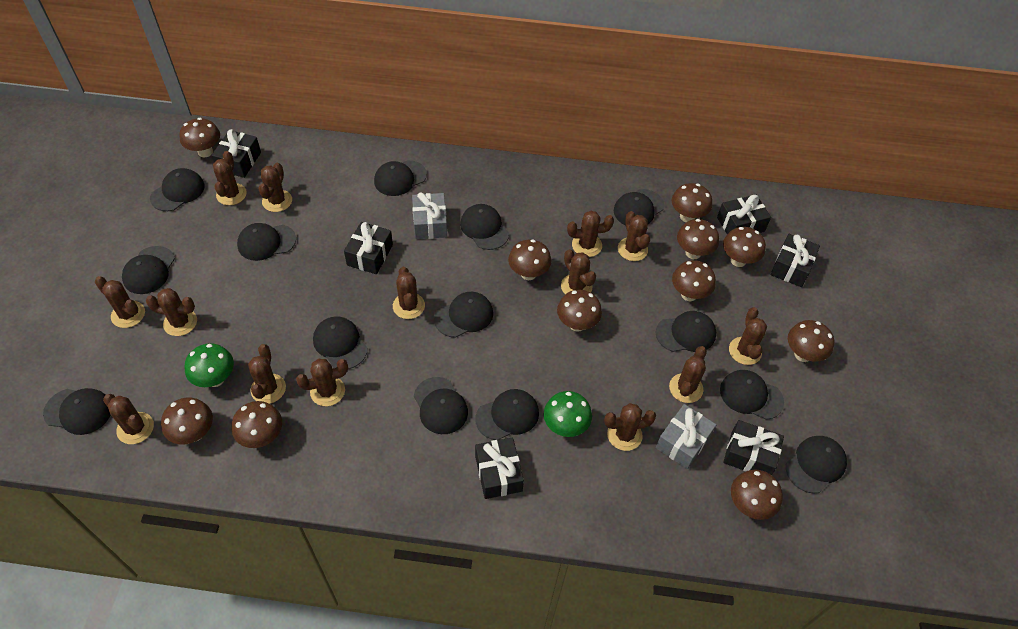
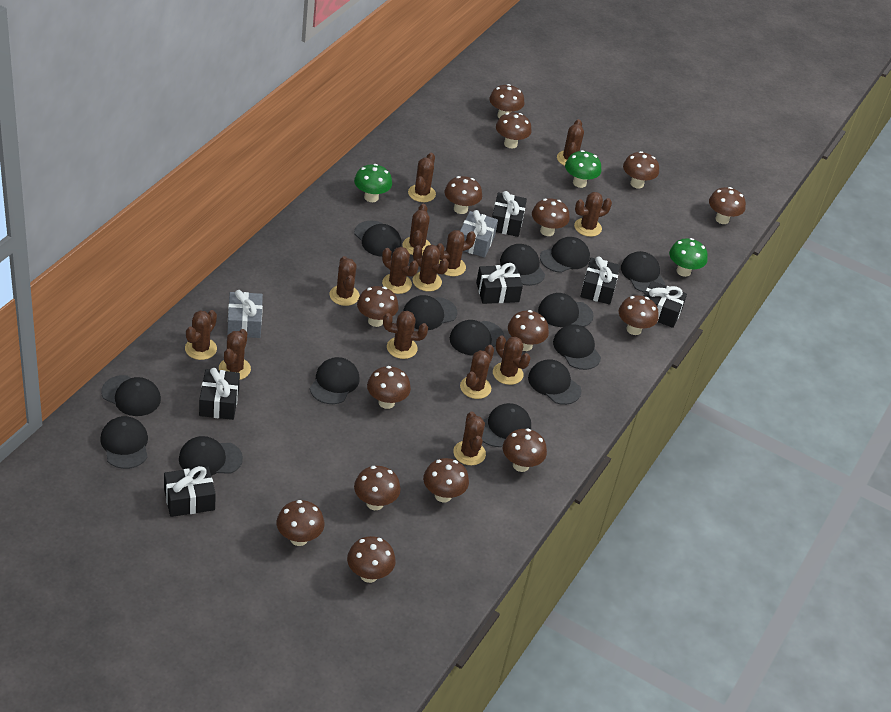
brown mushroom: 11 -> 15
green mushroom: 2 -> 3

